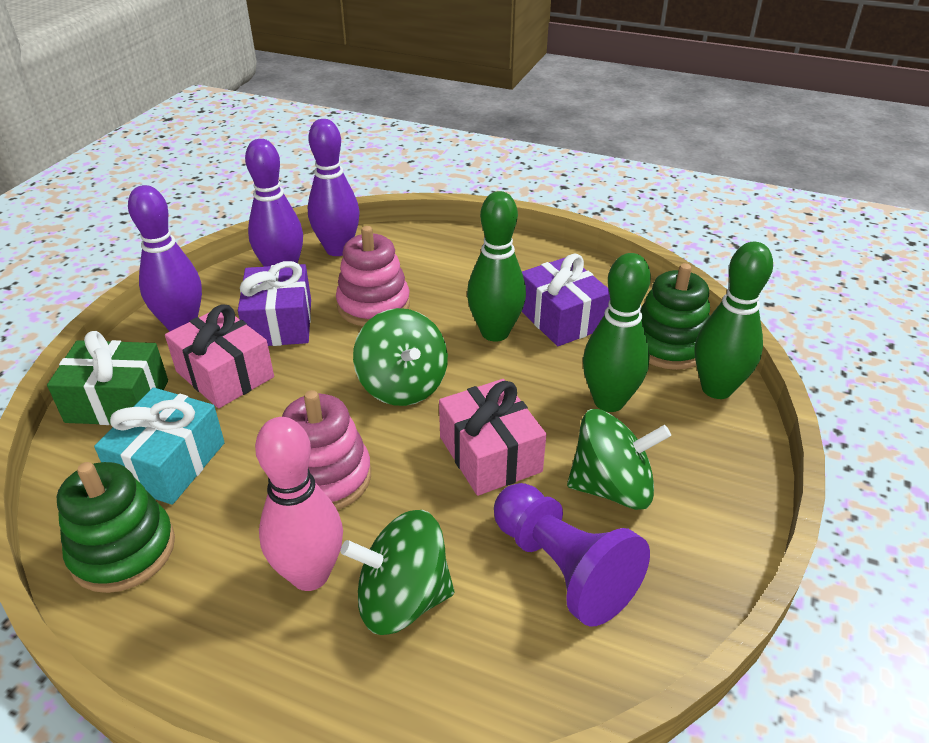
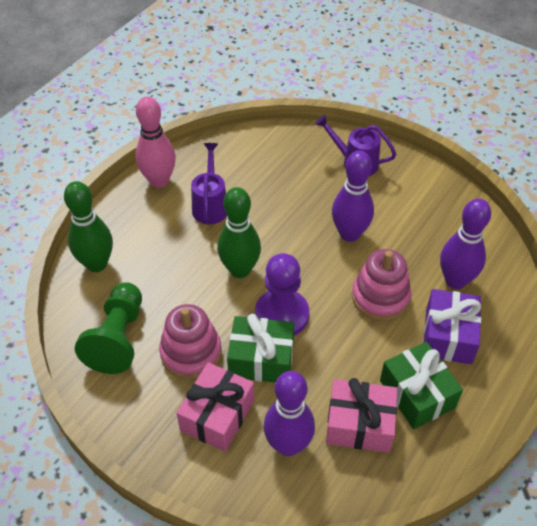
green bowling pin: 3 -> 2
green gift: 1 -> 2
green pawn: 0 -> 1
green spinning top: 3 -> 0
green stacking toy: 2 -> 0
purple gift: 2 -> 1
purple watering can: 0 -> 2
turquoise gift: 1 -> 0

